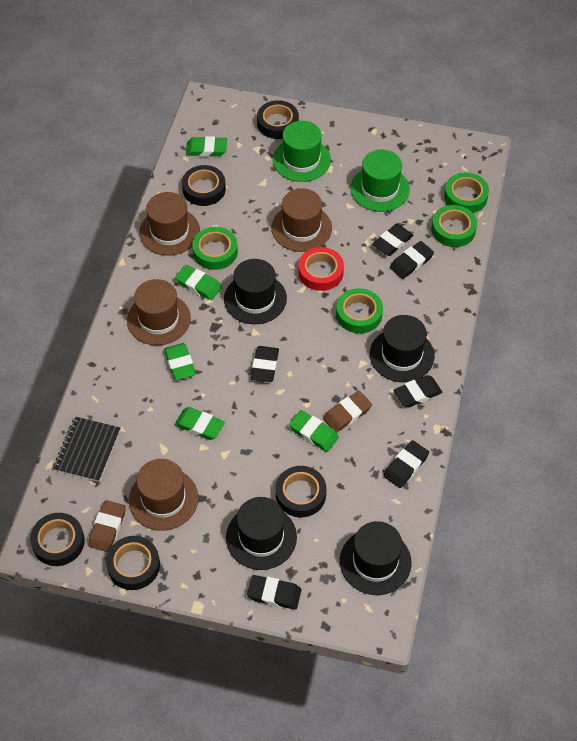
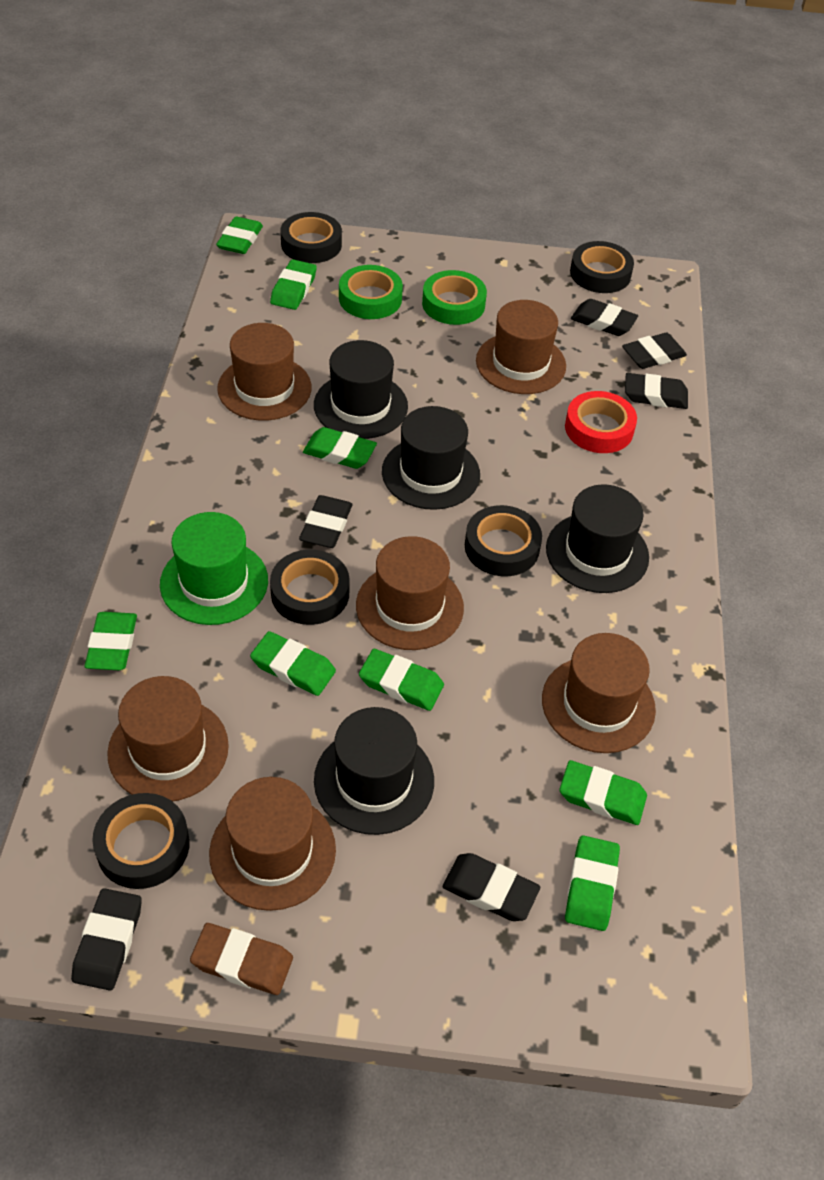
black notebook: 1 -> 0
brown eraser: 2 -> 1
brown hat: 4 -> 6
green eraser: 5 -> 8
green hat: 2 -> 1
green tape: 4 -> 2

